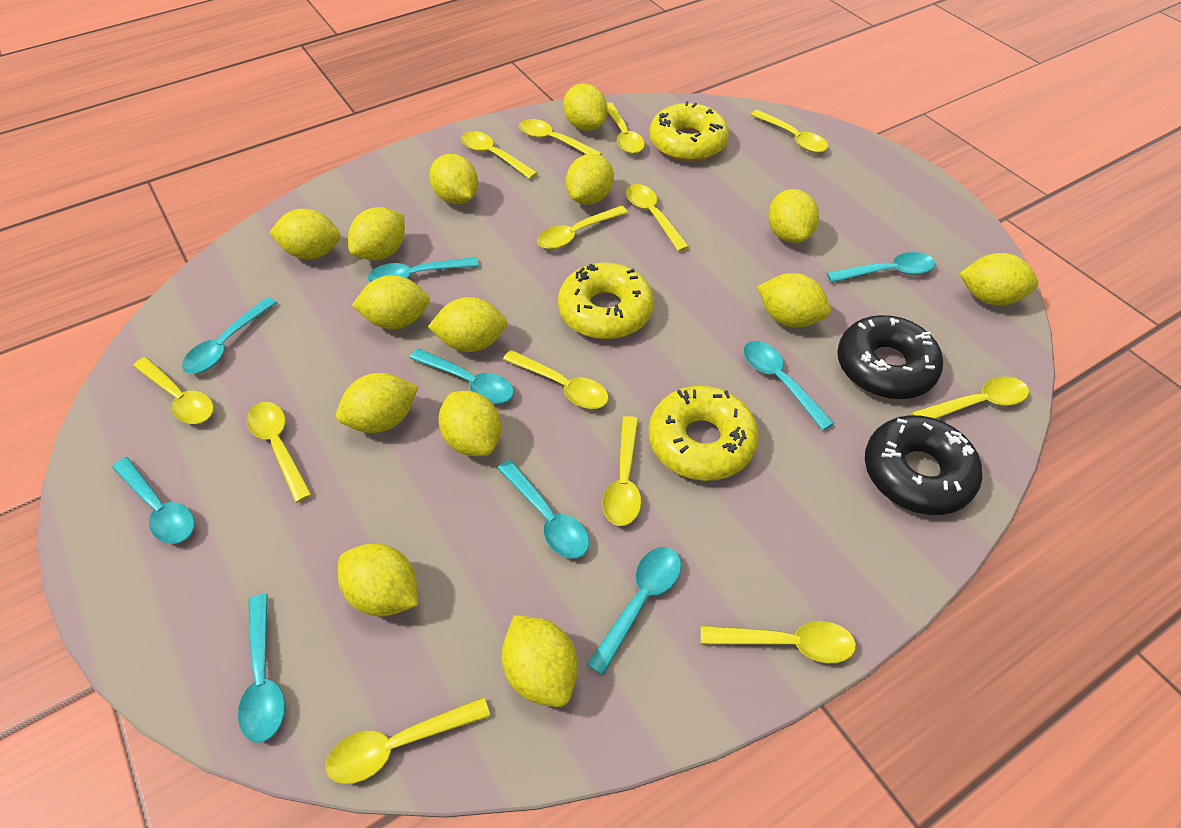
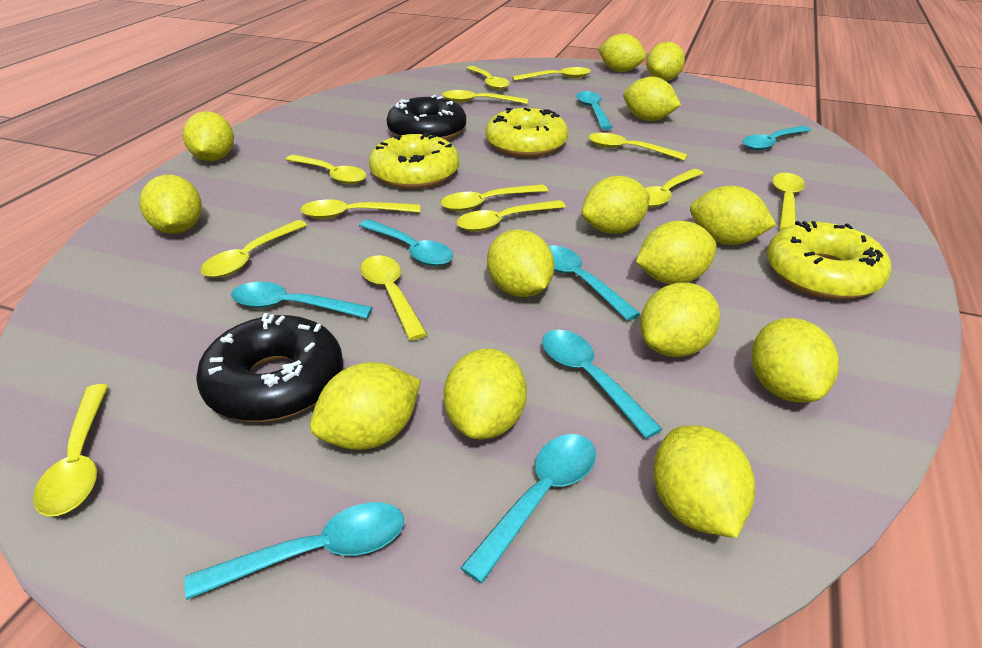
turquoise spoon: 9 -> 8

